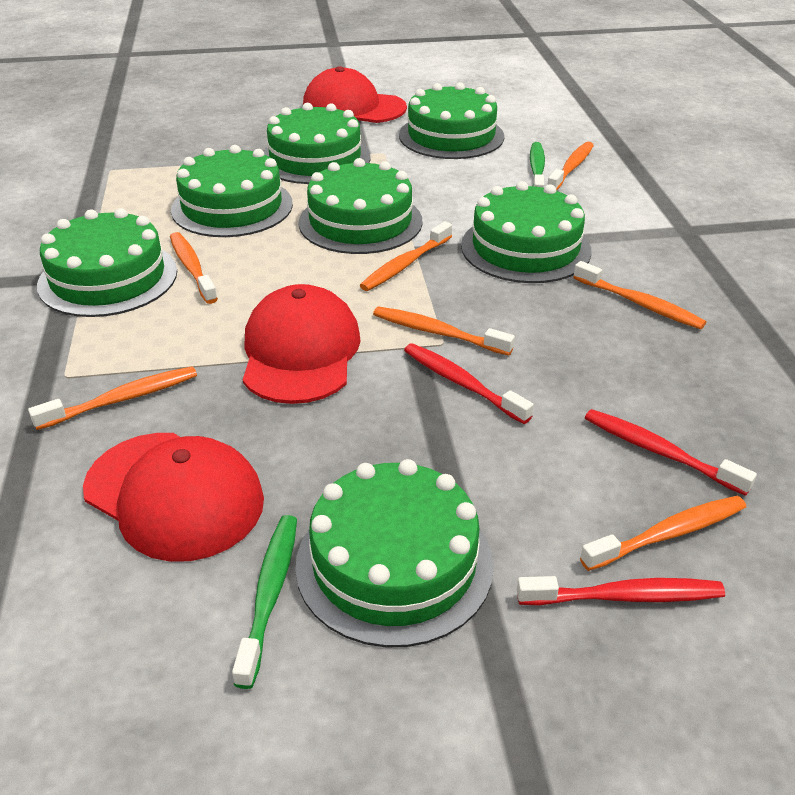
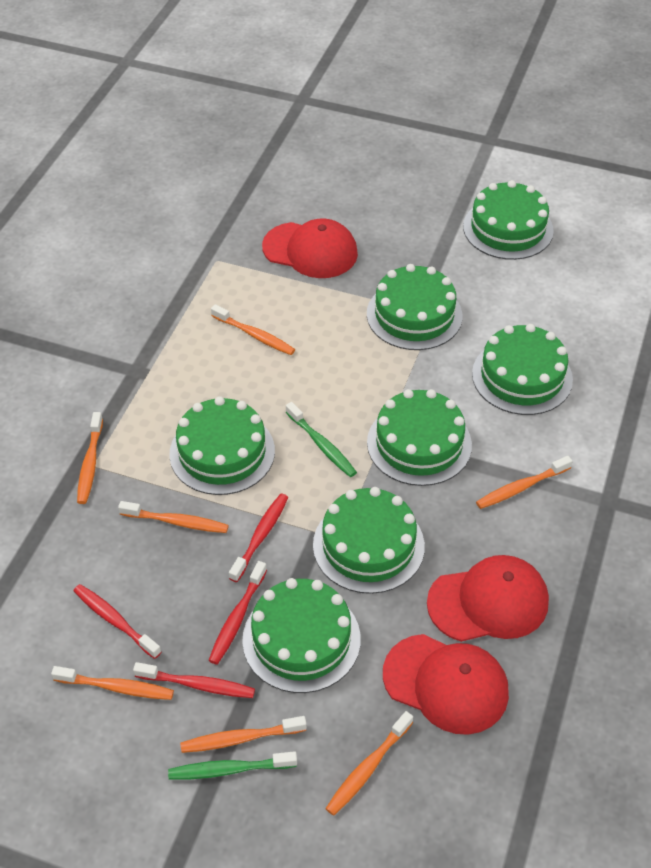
red toothbrush: 3 -> 4

